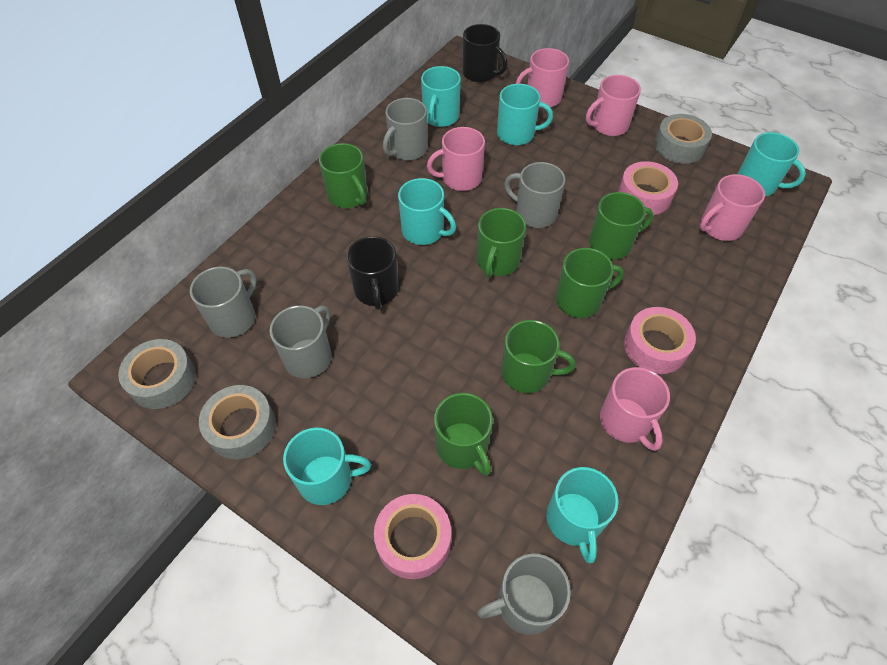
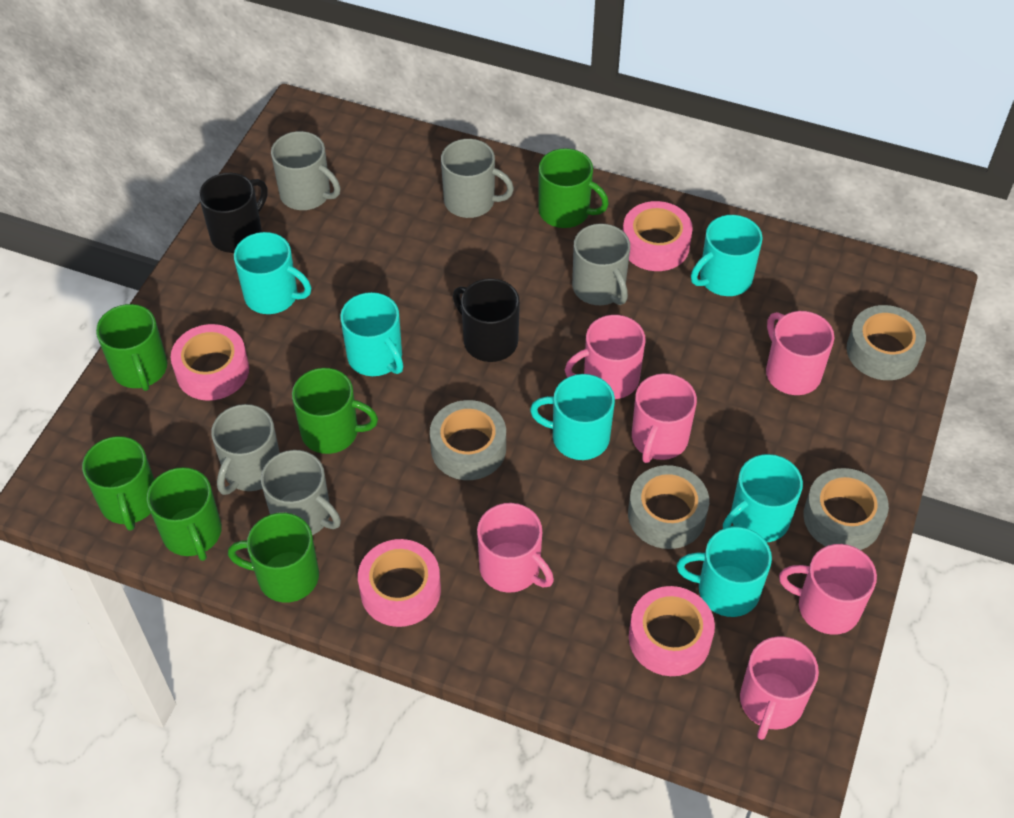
grey tape: 3 -> 4
pink mug: 5 -> 6
pink tape: 3 -> 4

